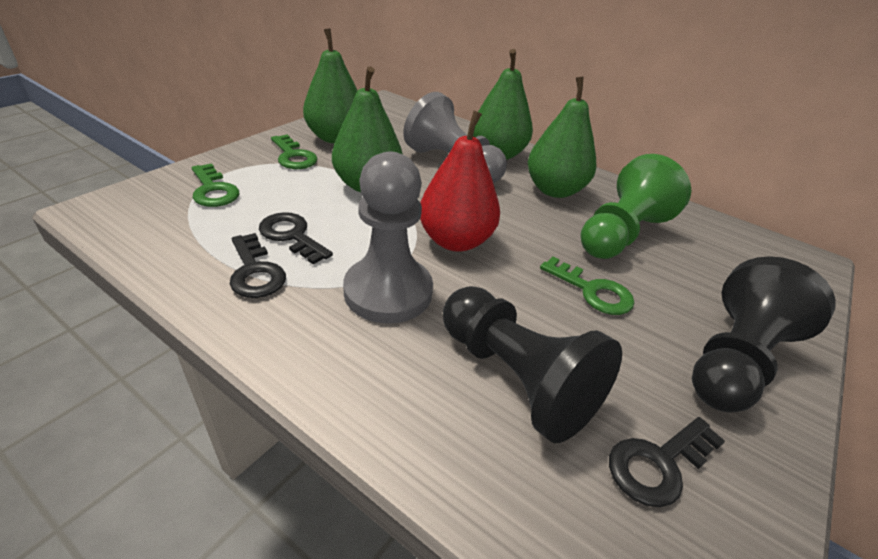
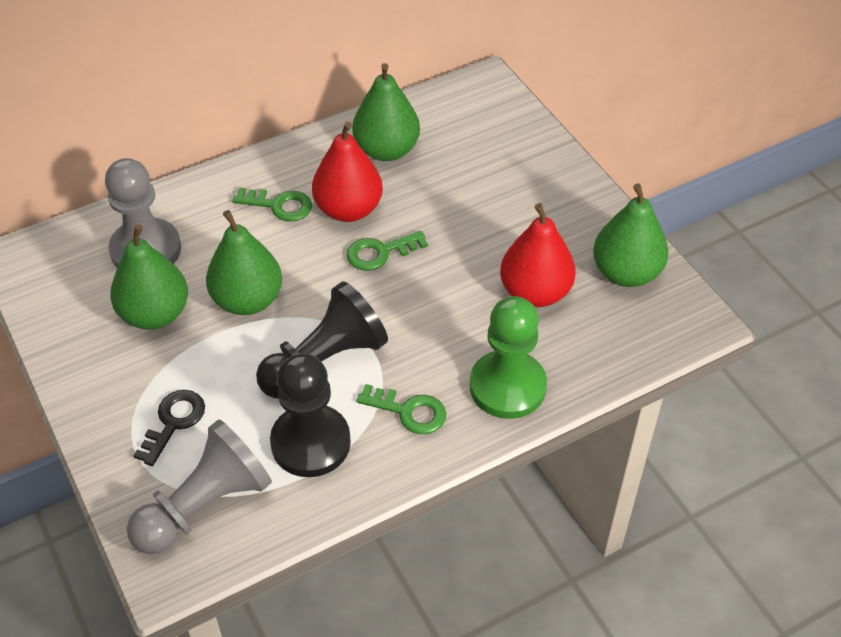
black key: 3 -> 1
red pear: 1 -> 2

